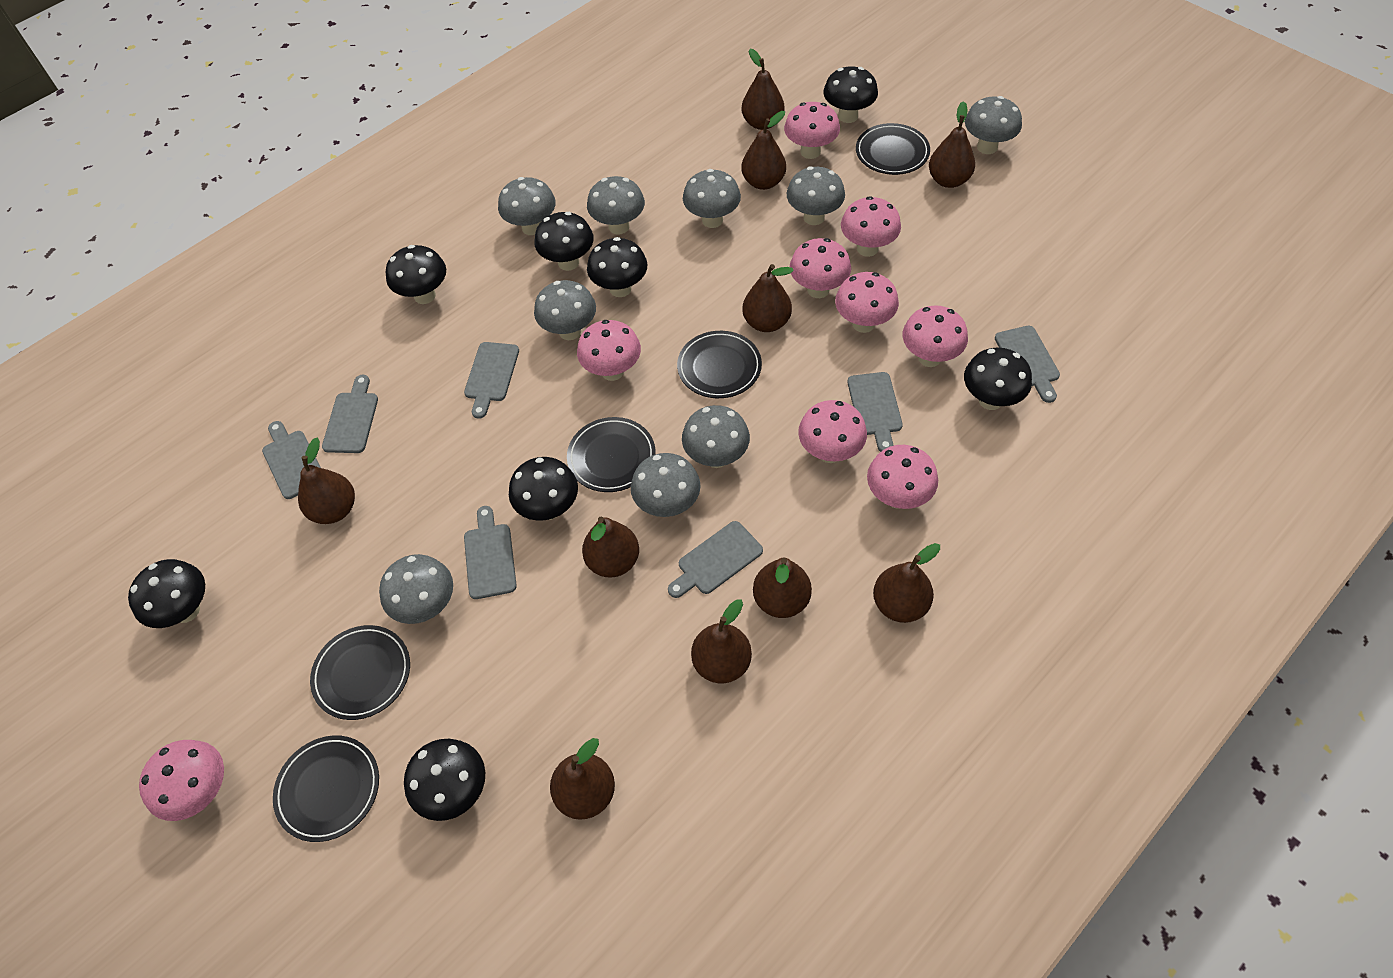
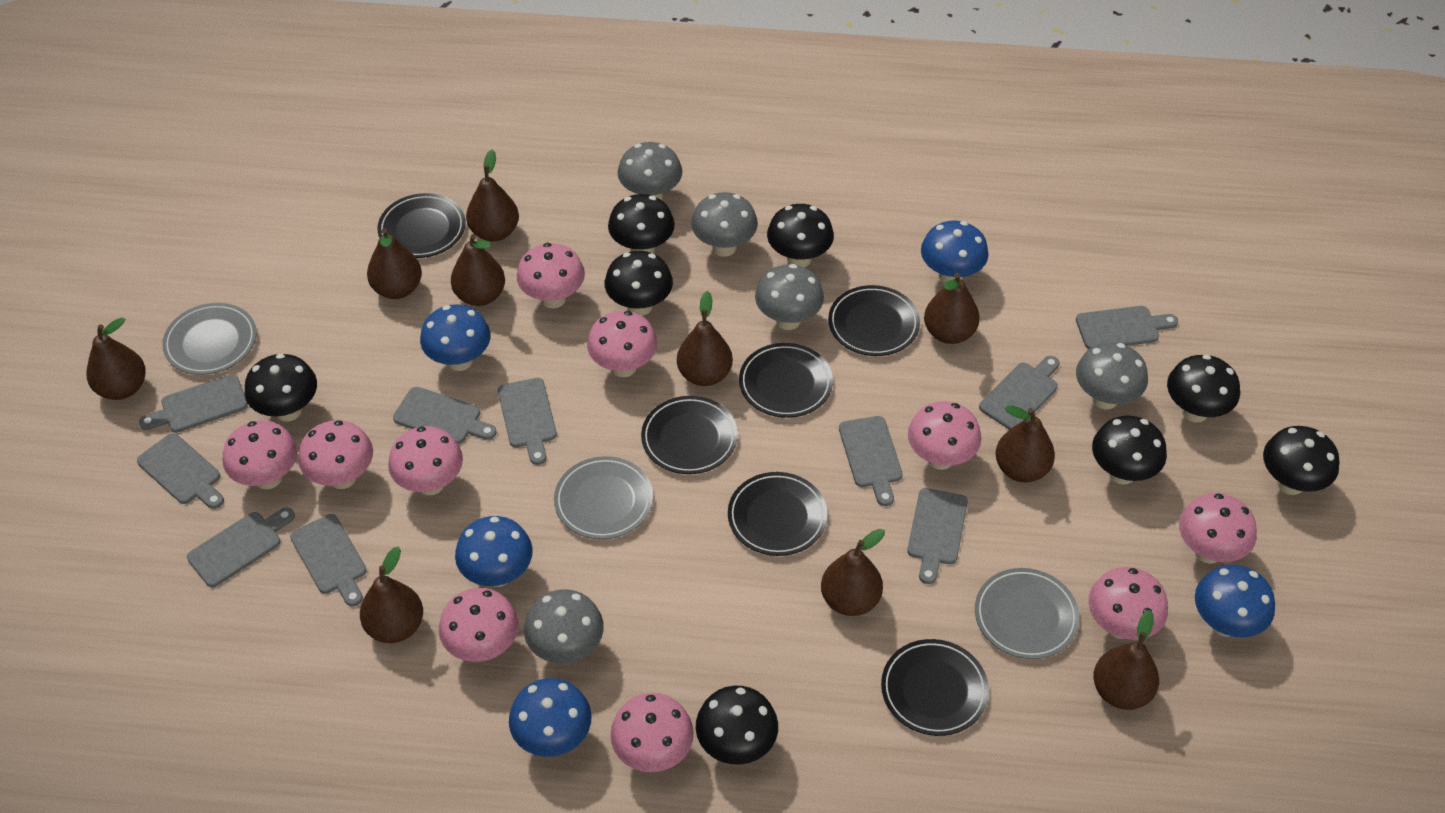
black plate: 5 -> 6
blue mushroom: 0 -> 5
grey cutting board: 7 -> 10
grey mushroom: 9 -> 5
grey plate: 0 -> 3
pink mushroom: 9 -> 10

